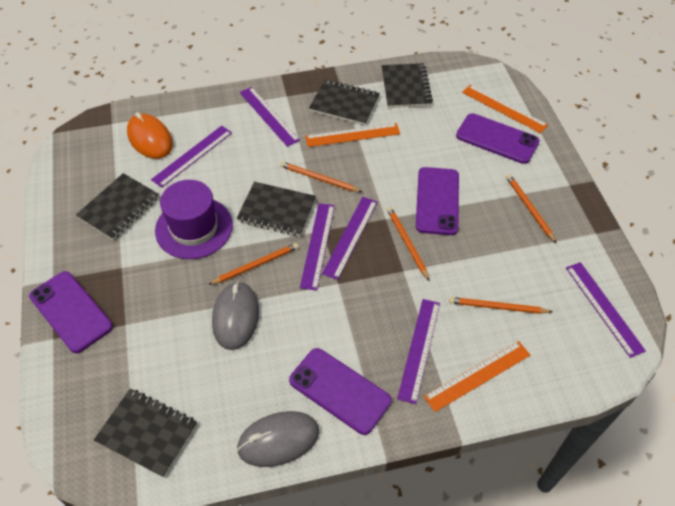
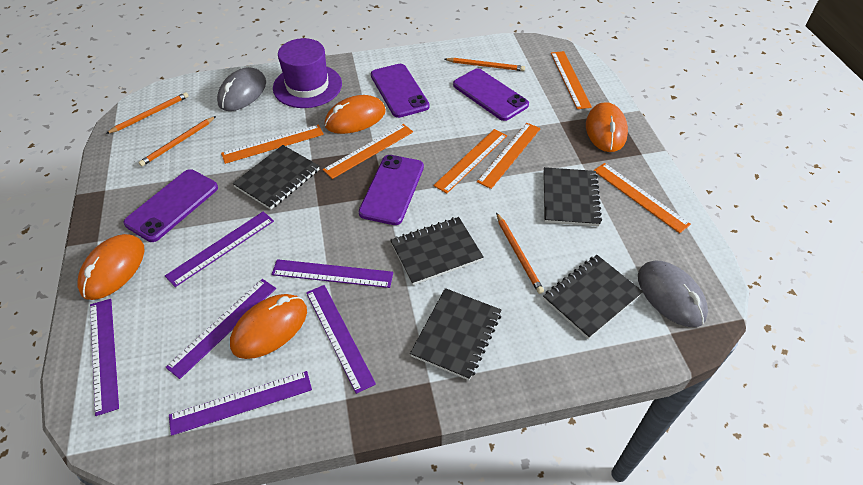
orange mouse: 1 -> 4
orange pencil: 5 -> 4
orange ruler: 3 -> 6

